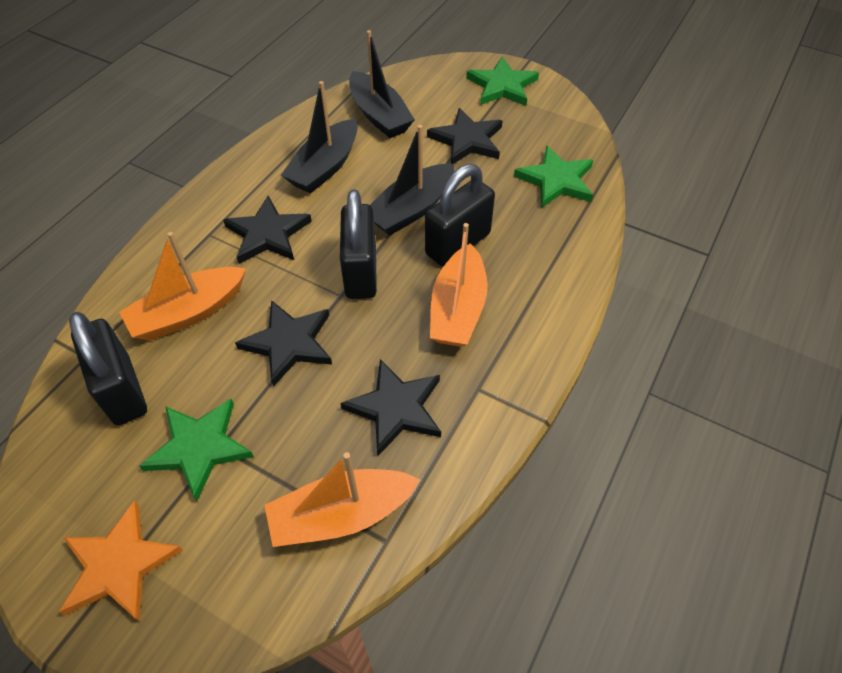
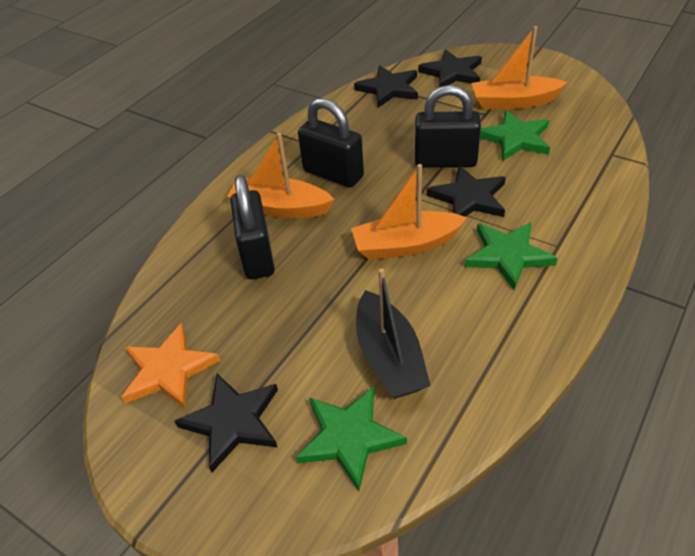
black boat: 3 -> 1

